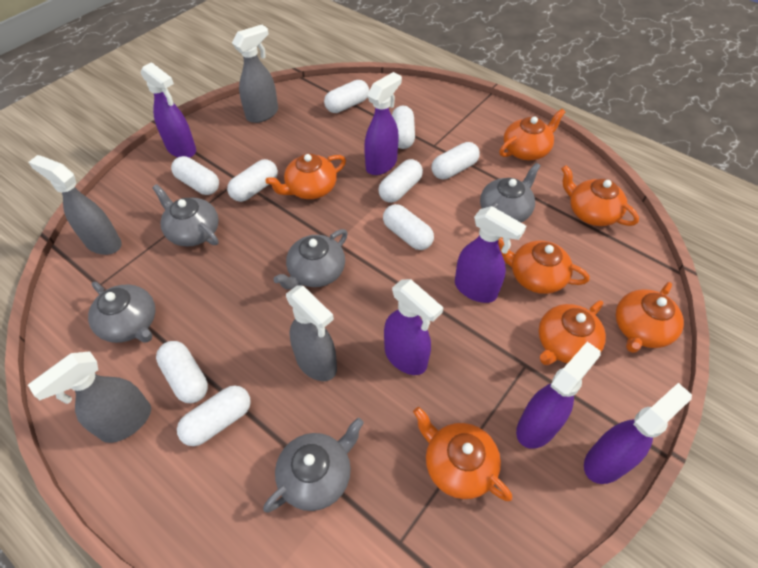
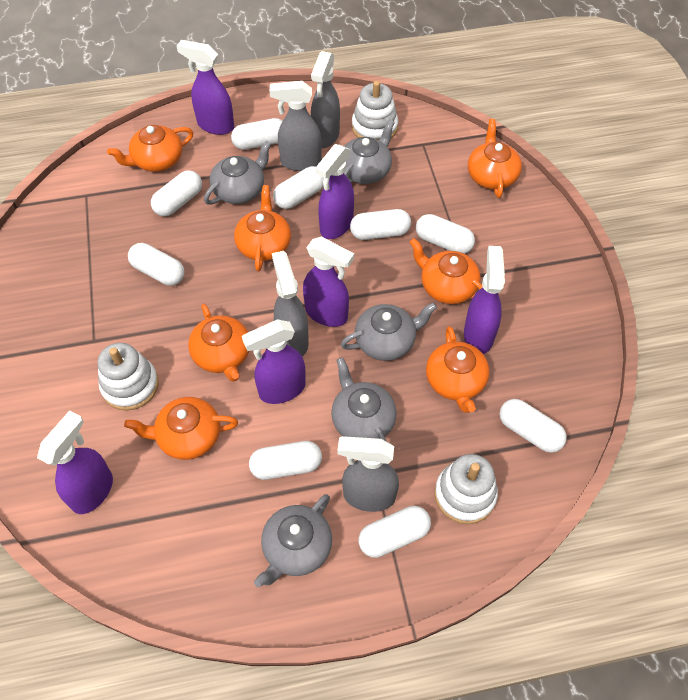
white stacking toy: 0 -> 3

